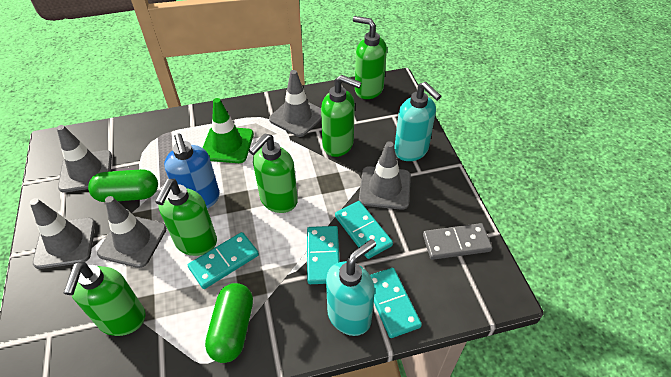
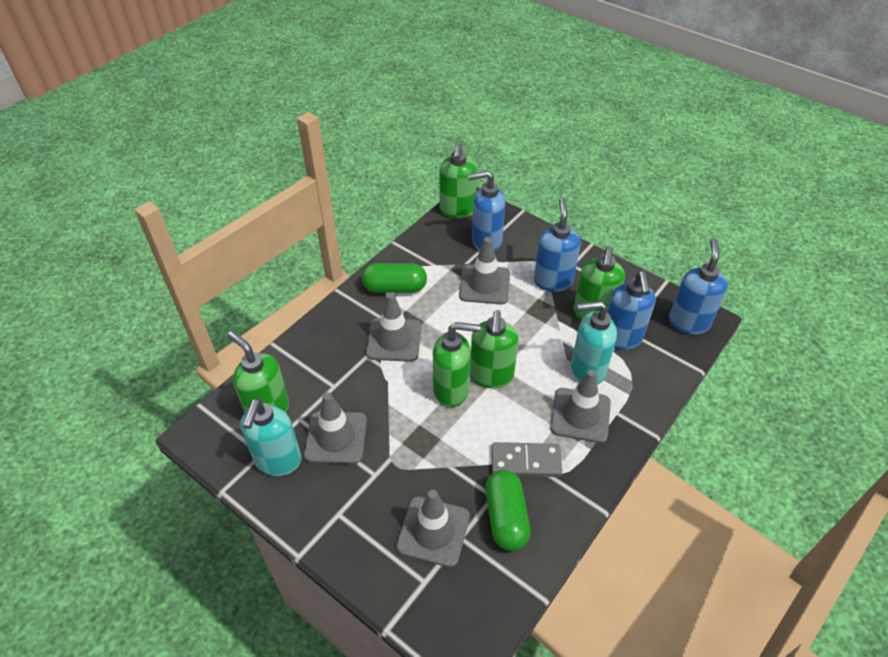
blue soap dispenser: 1 -> 4
green traffic cone: 1 -> 0
turquoise domino: 4 -> 0

